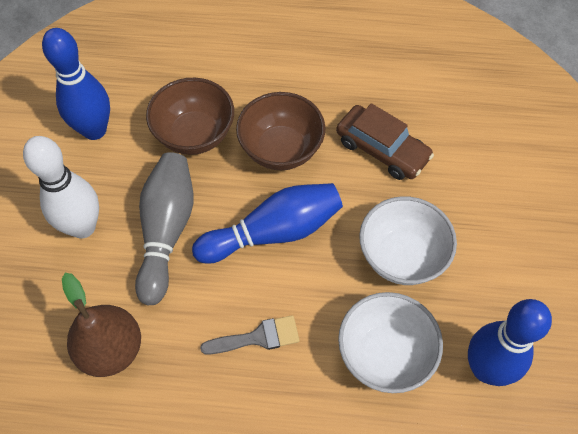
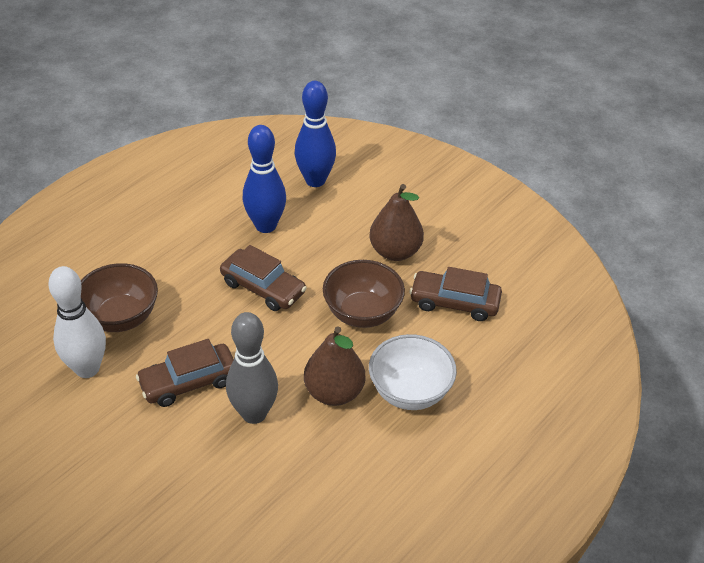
blue bowling pin: 3 -> 2
brown car: 1 -> 3
brown pear: 1 -> 2
grey brush: 1 -> 0
white bowl: 2 -> 1

